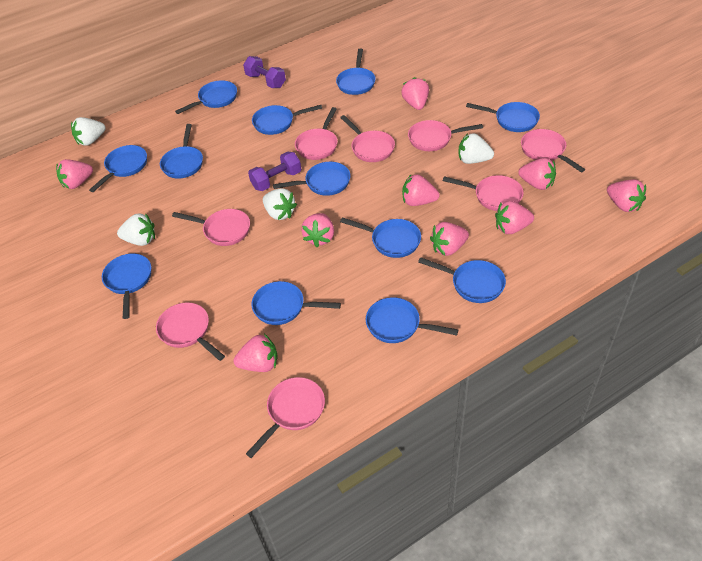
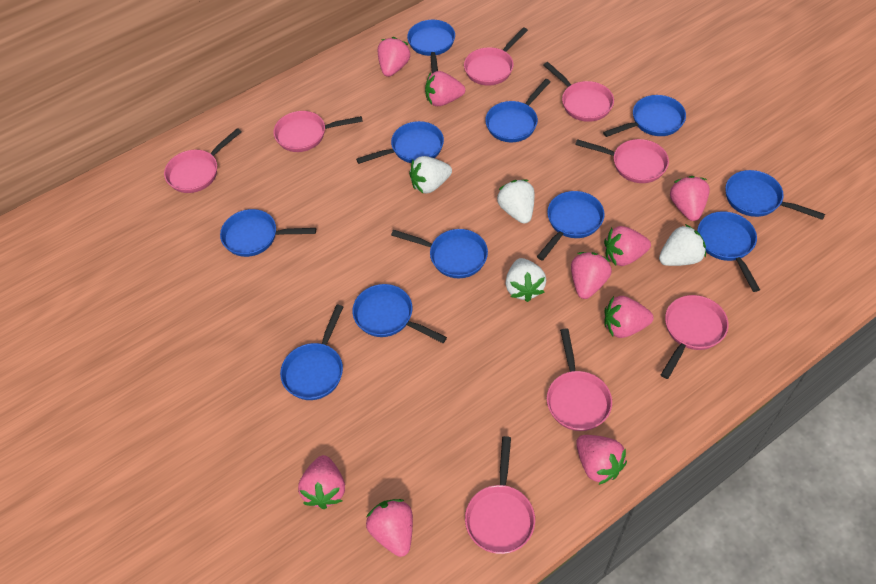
blue pan: 12 -> 11
purple dumbbell: 2 -> 0

